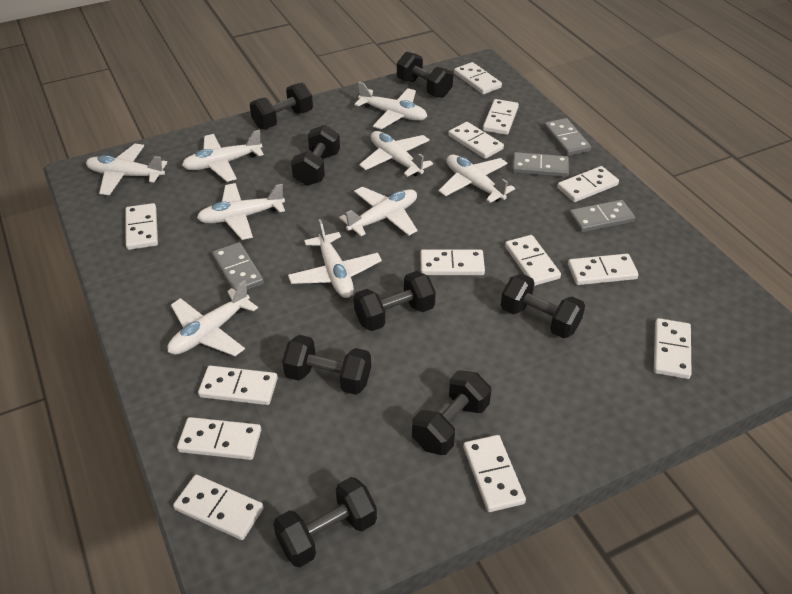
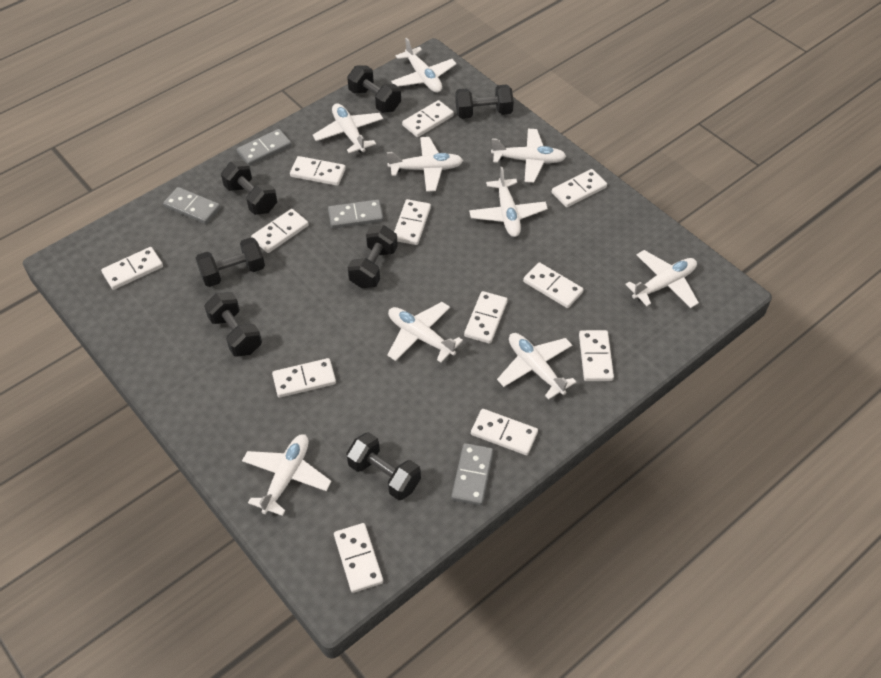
black dumbbell: 8 -> 7
white domino: 13 -> 12

